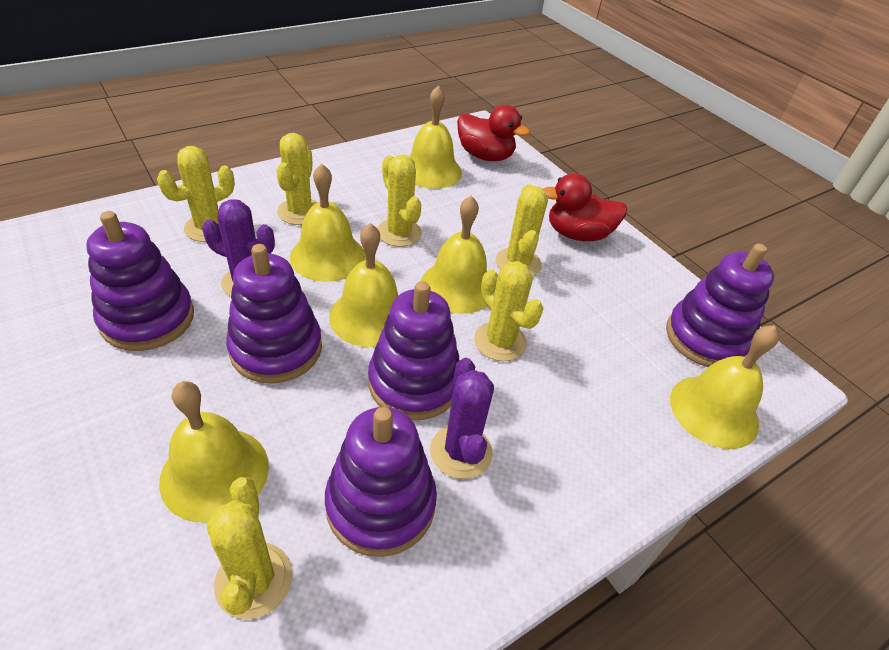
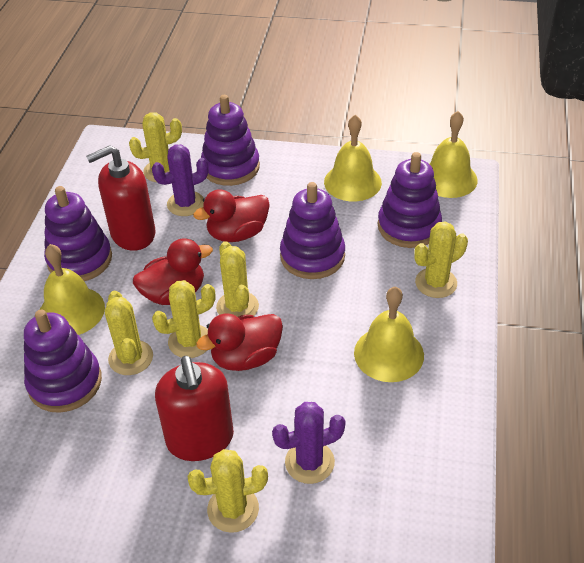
red duck: 2 -> 3
red soap dispenser: 0 -> 2
yellow bell: 6 -> 4

